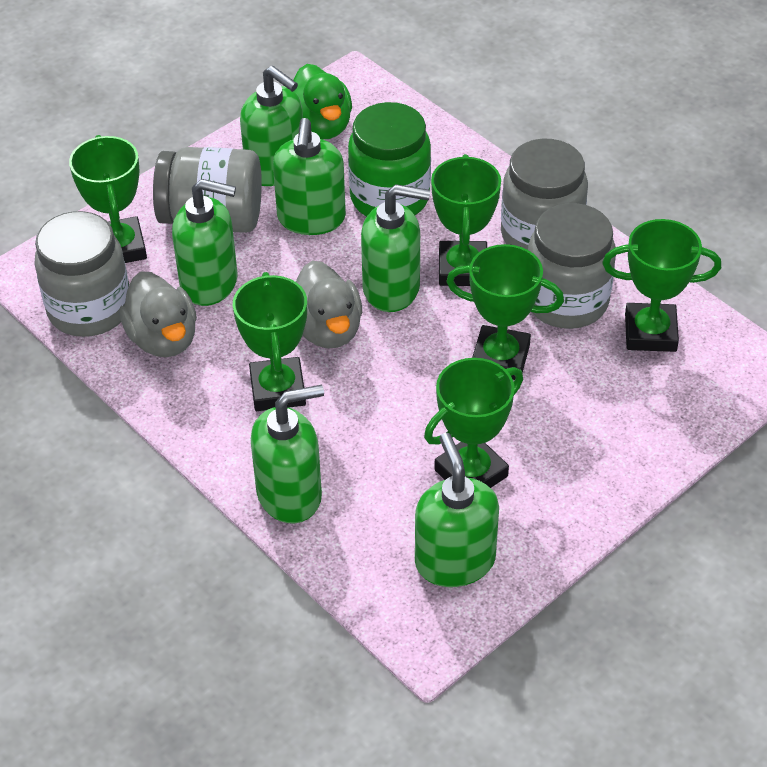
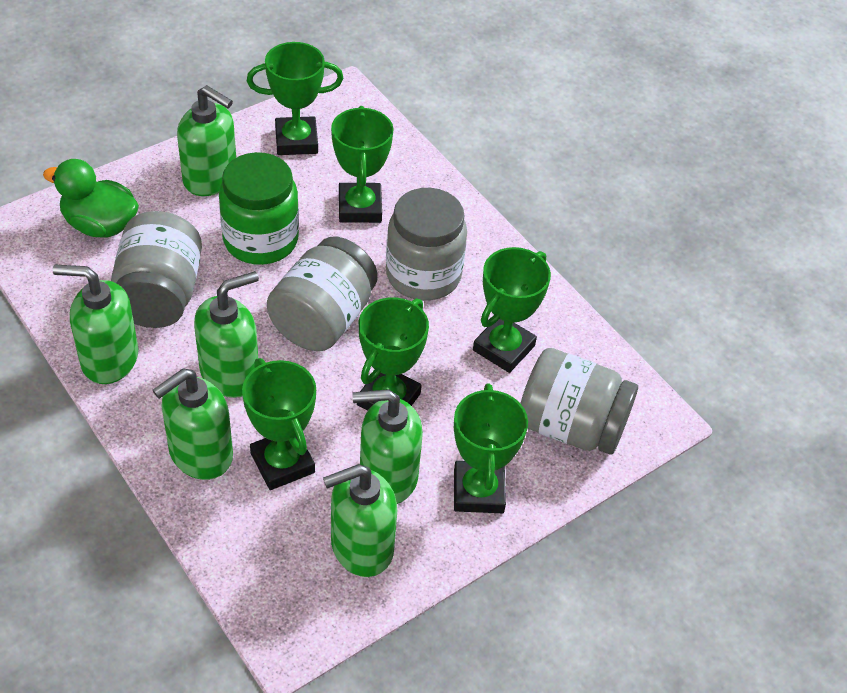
grey duck: 2 -> 0

